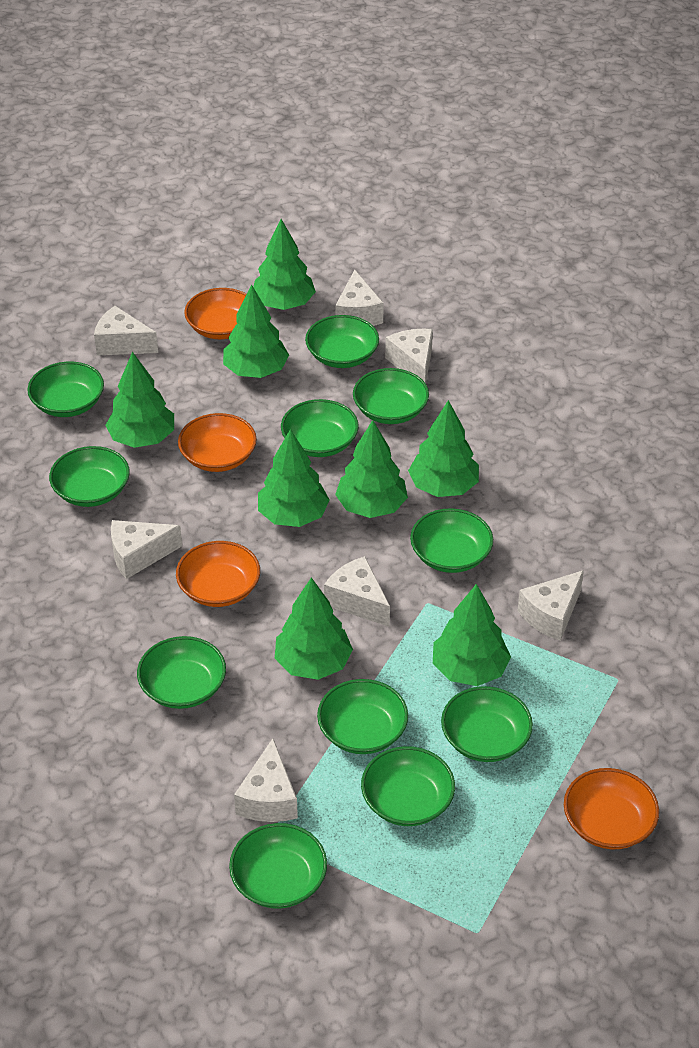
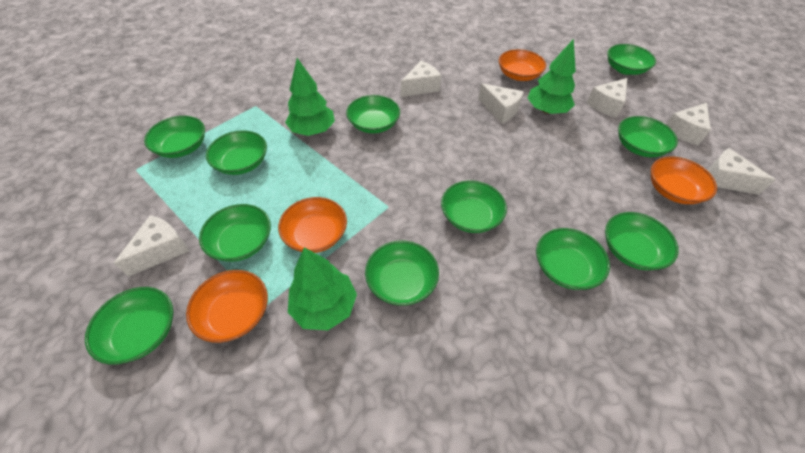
green tree: 8 -> 3
white cheese: 7 -> 6

